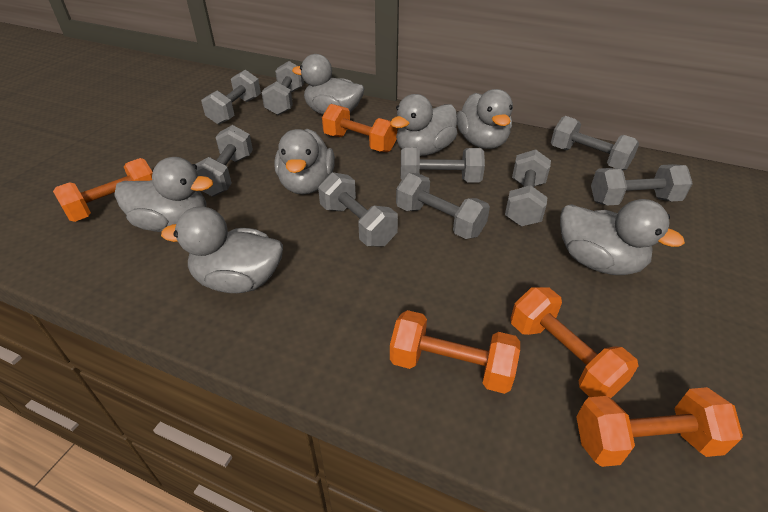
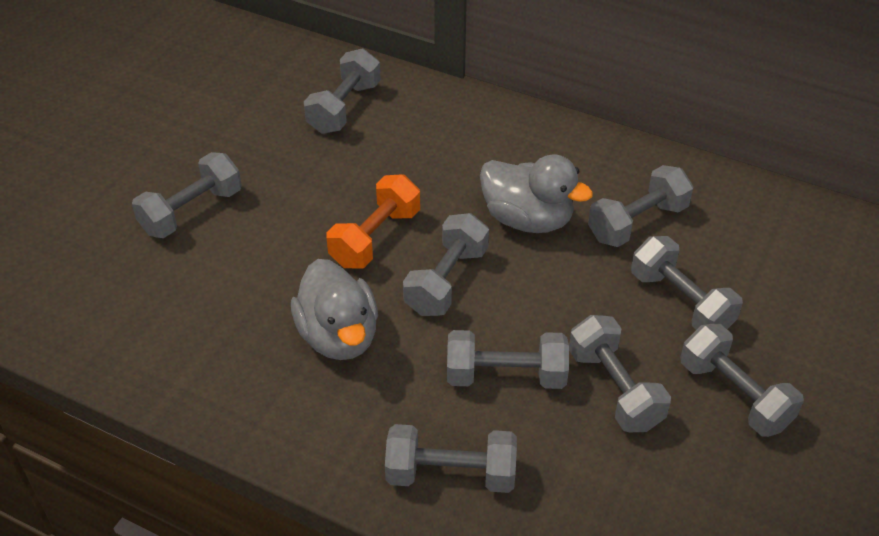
grey duck: 7 -> 2
orange dumbbell: 5 -> 1

